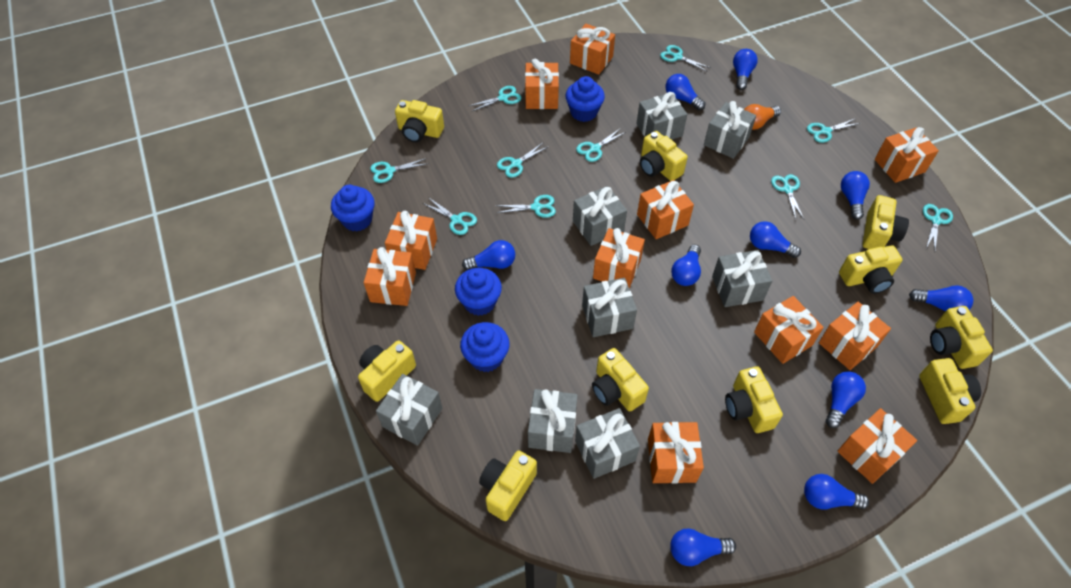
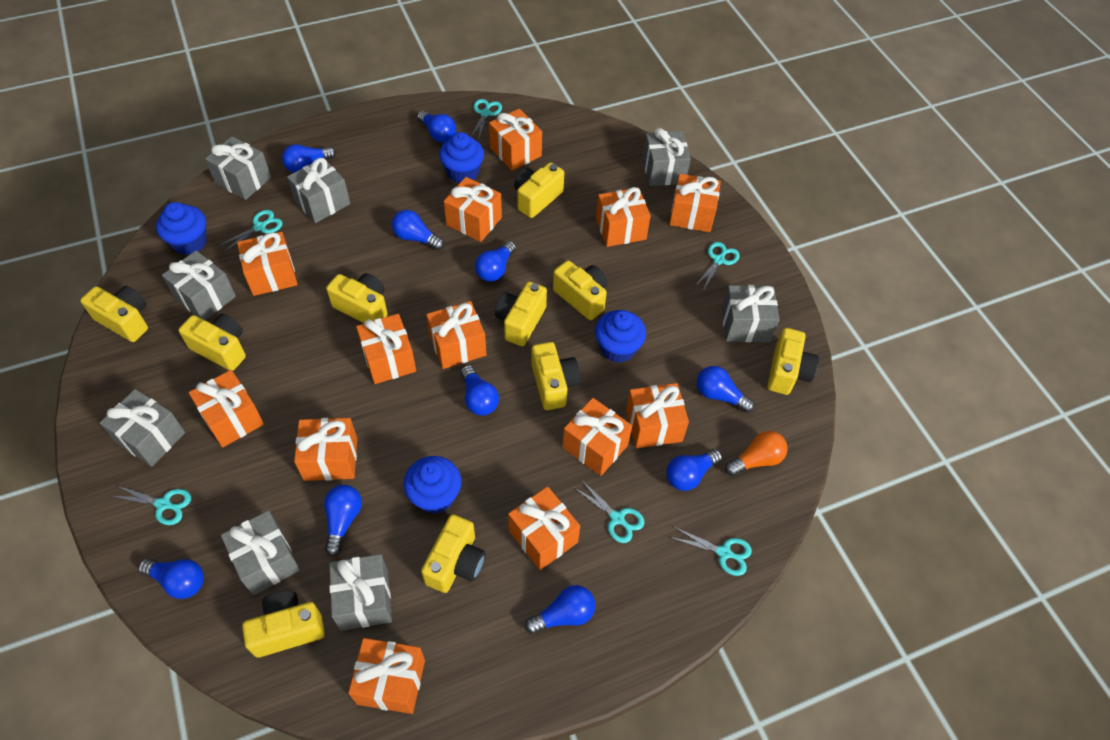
orange gift: 11 -> 13
turquoise scissors: 10 -> 6

